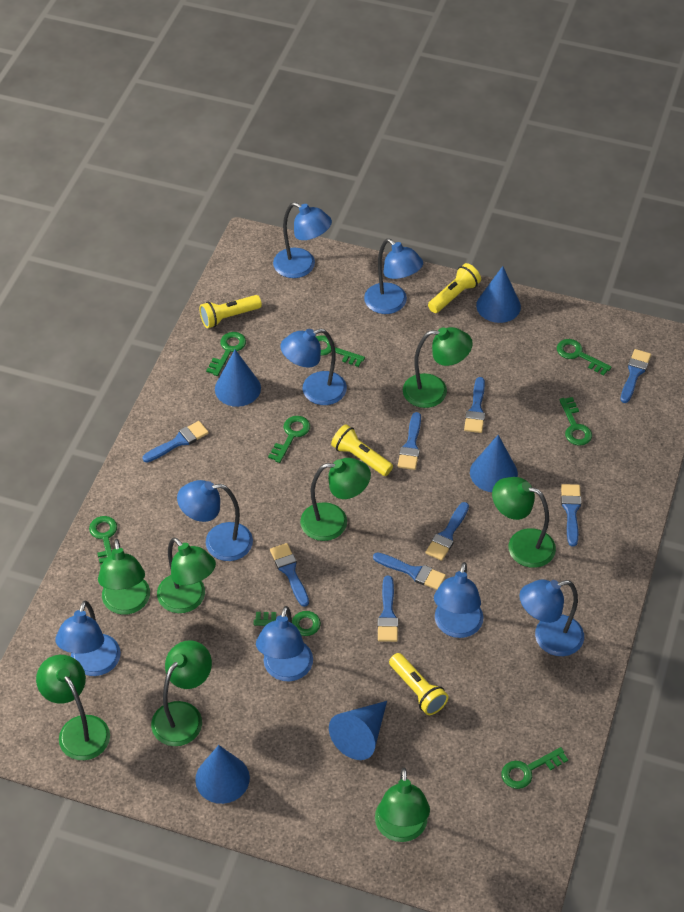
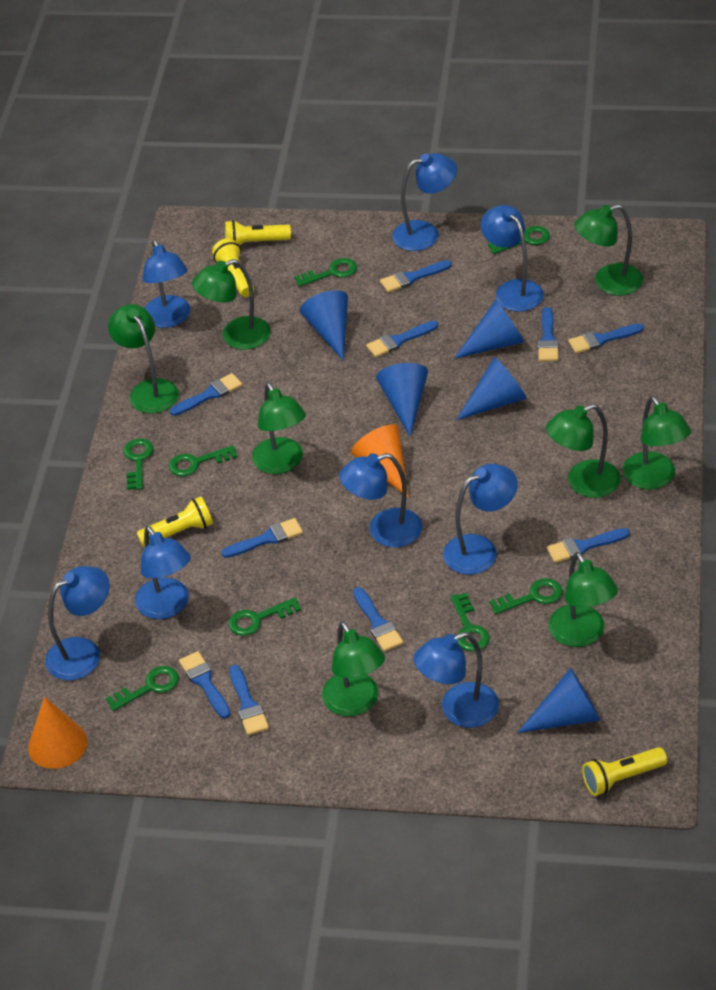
blue brush: 9 -> 10
orange cone: 0 -> 2

